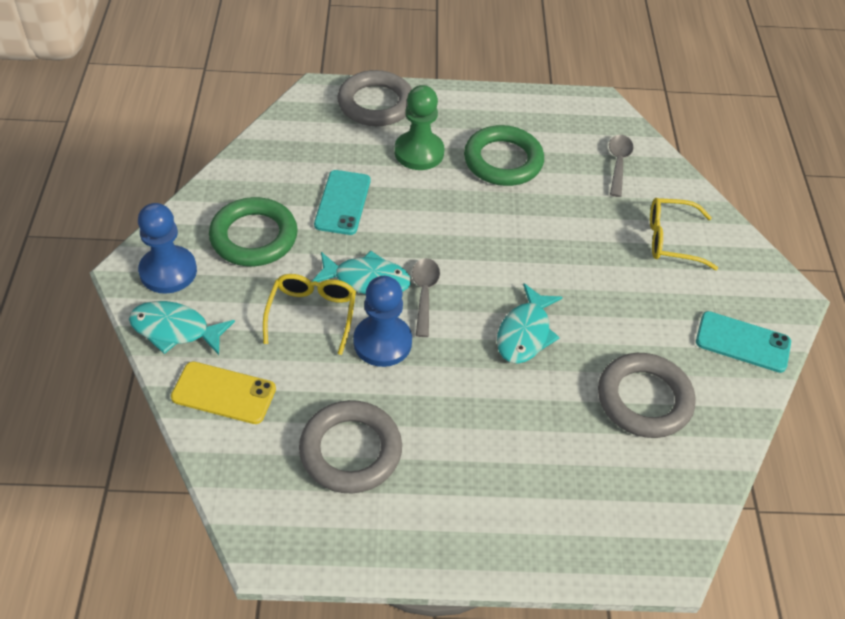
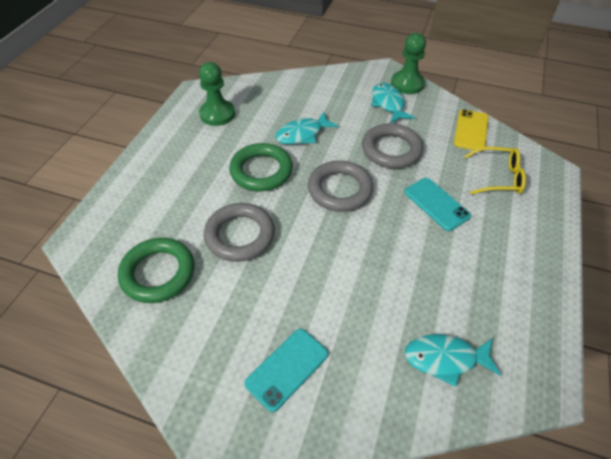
blue pawn: 2 -> 0
green pawn: 1 -> 2
grey spoon: 2 -> 0
yellow glasses: 2 -> 1

